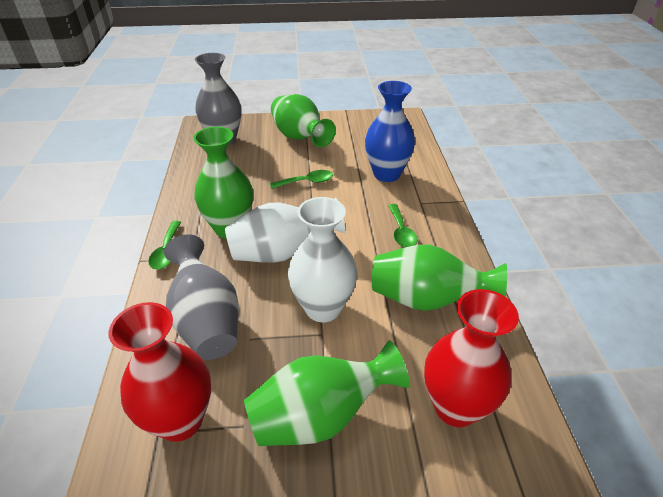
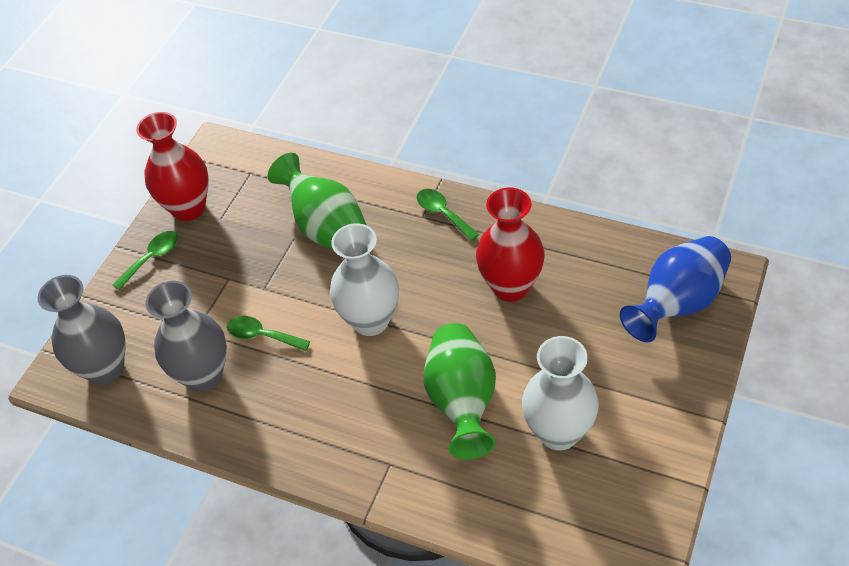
green vase: 4 -> 2

